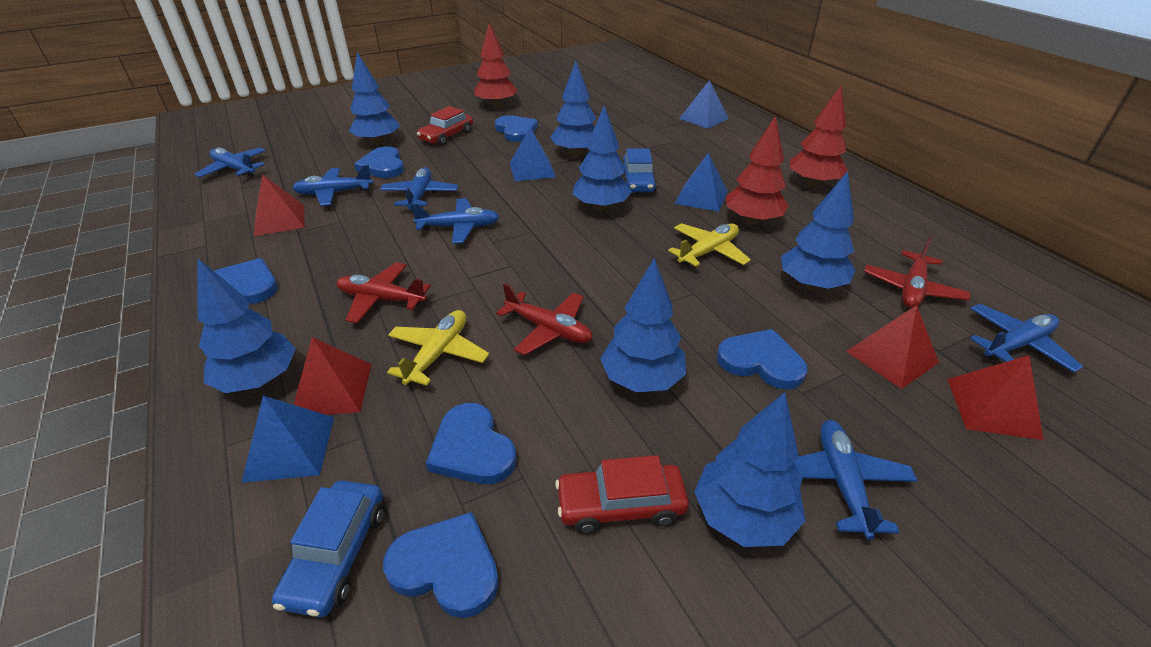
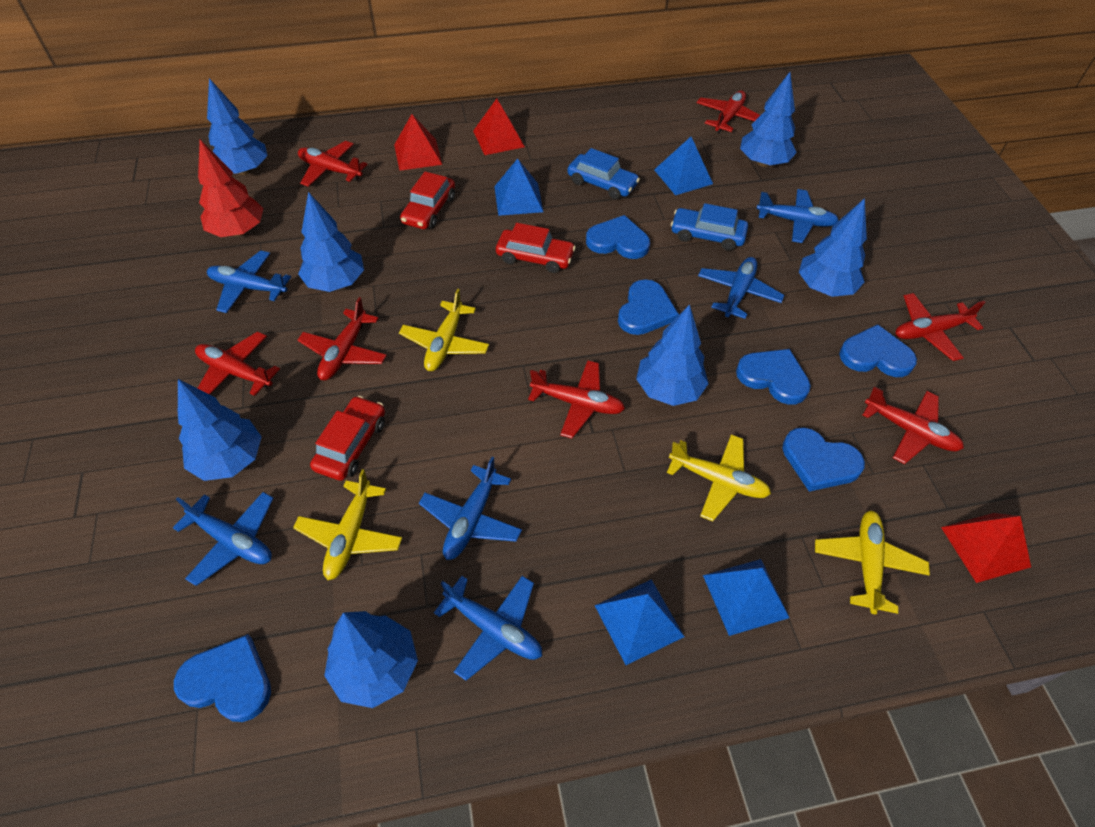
red car: 2 -> 3
red plane: 3 -> 7
red pyramid: 4 -> 3
red tree: 3 -> 1
yellow plane: 2 -> 4

